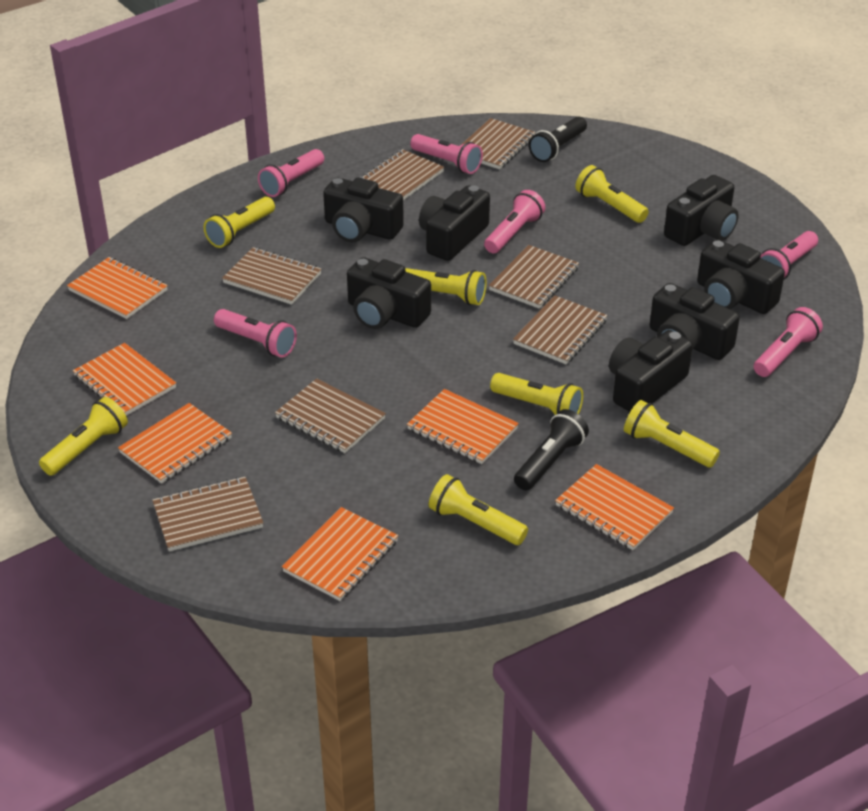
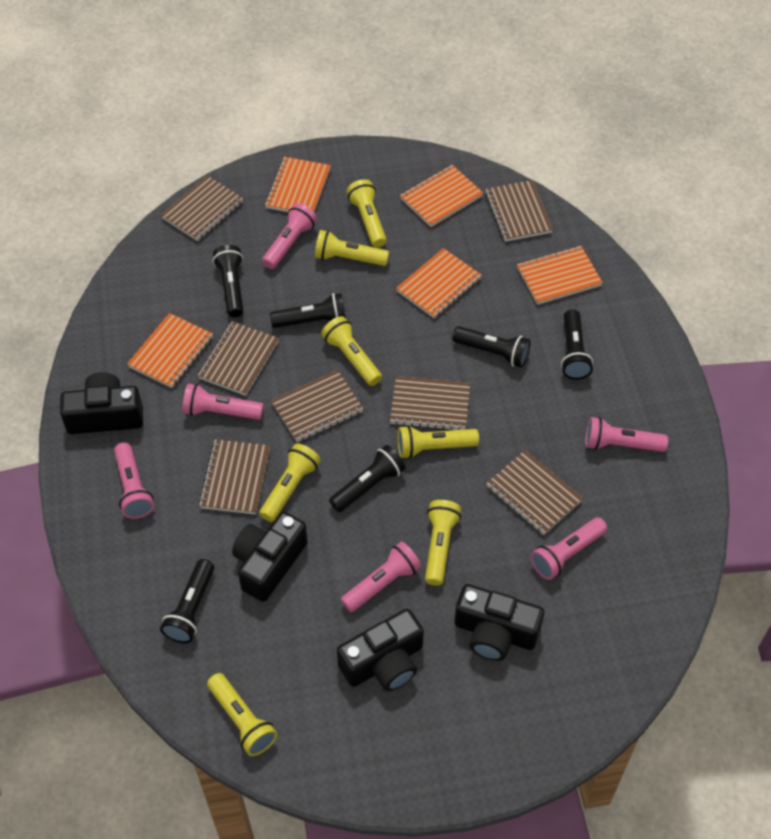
black camera: 7 -> 4
black flashlight: 2 -> 6
orange notebook: 6 -> 5

